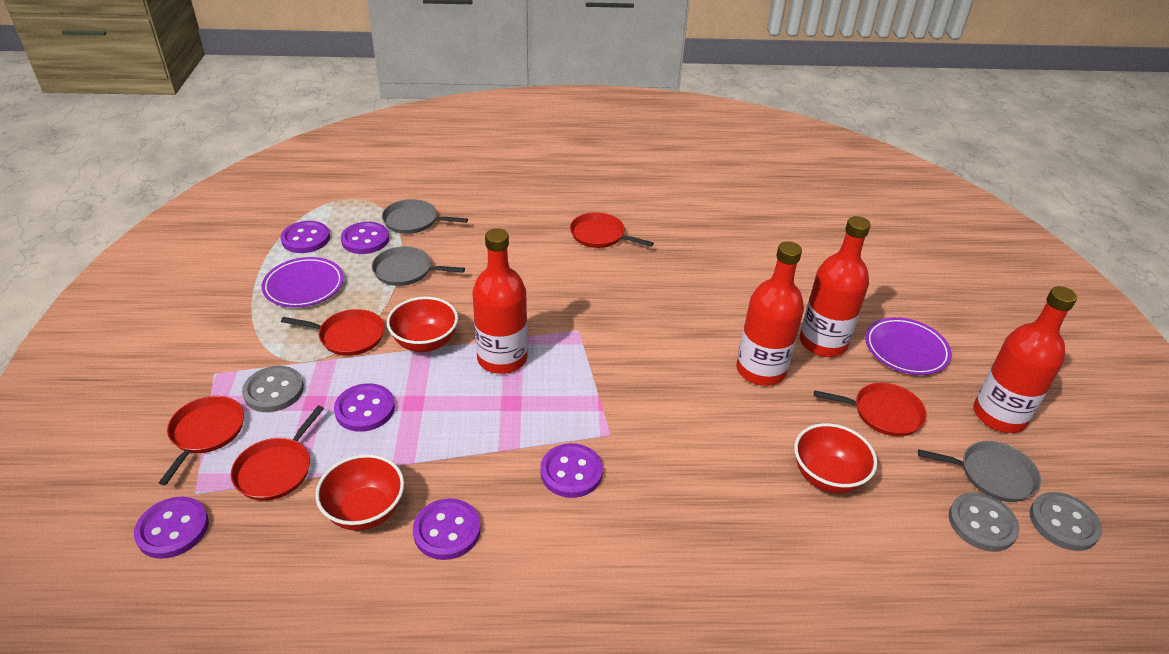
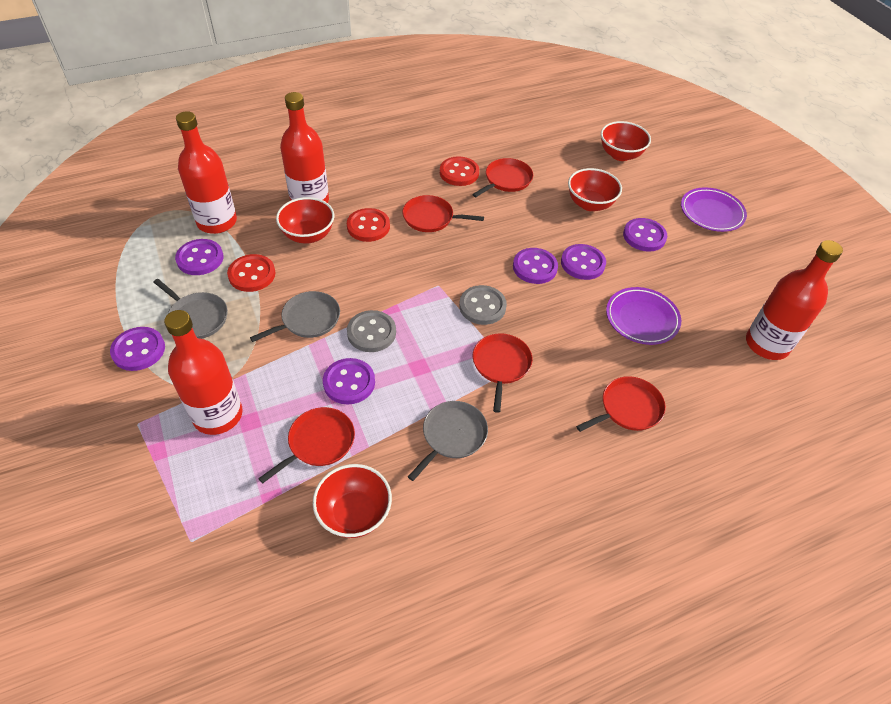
grey button: 3 -> 2
red bowl: 3 -> 4
red button: 0 -> 3

